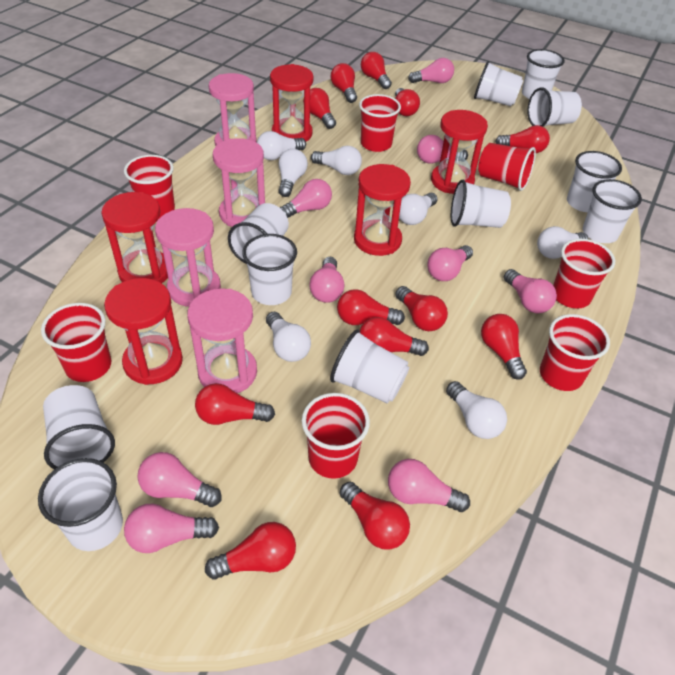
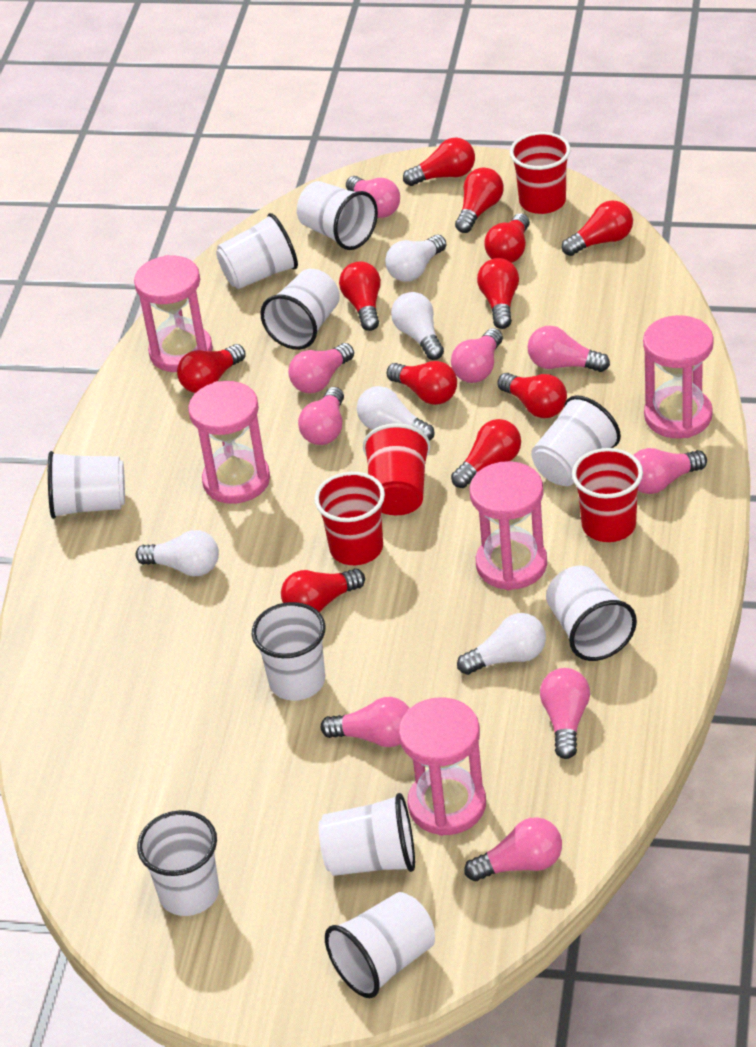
pink hourglass: 4 -> 5
red cup: 7 -> 4
red hourglass: 5 -> 0
red light bulb: 12 -> 11
white cup: 11 -> 10
white light bulb: 7 -> 5

